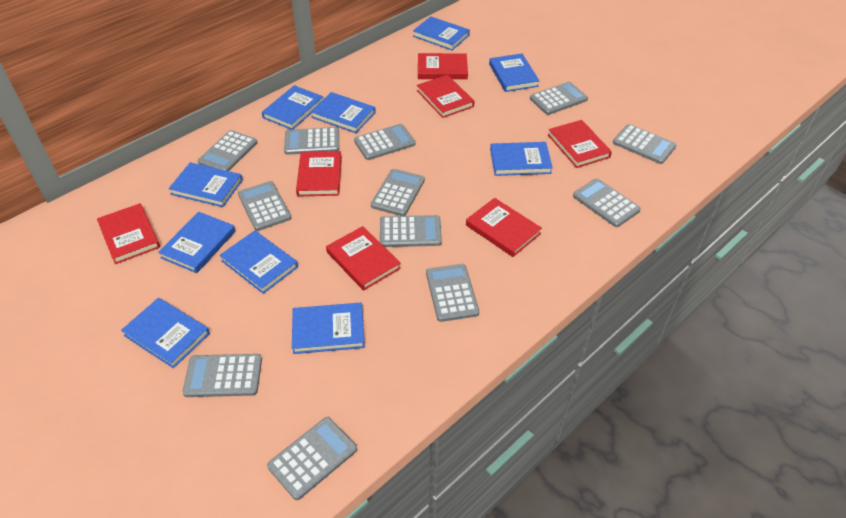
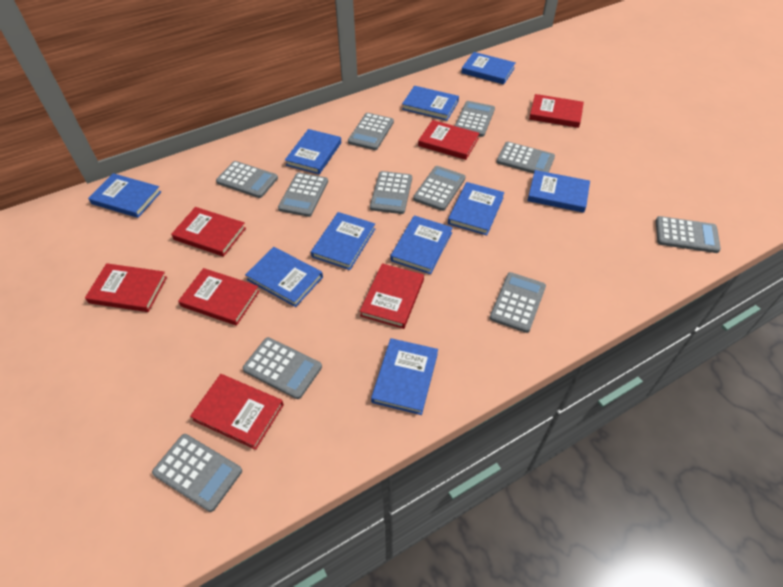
grey calculator: 12 -> 11

